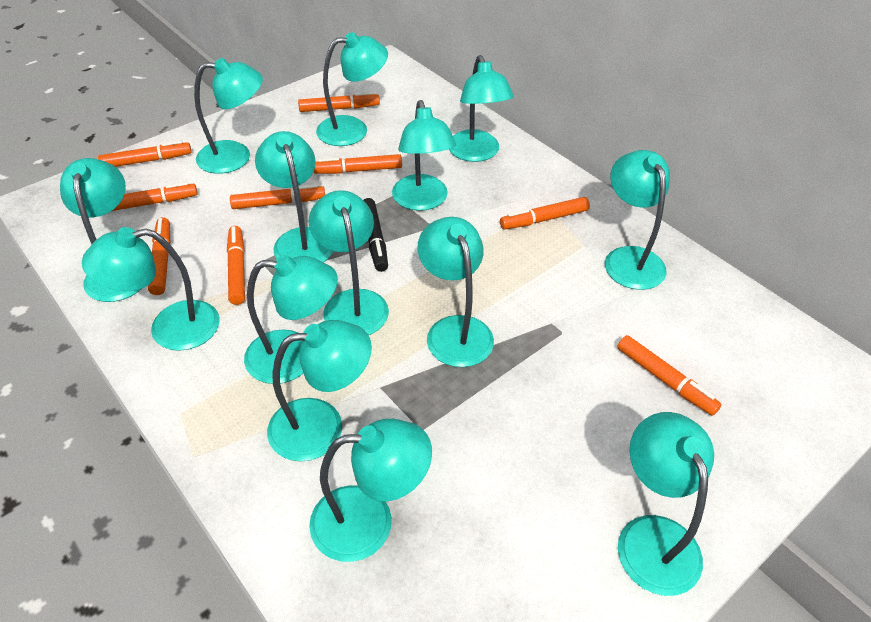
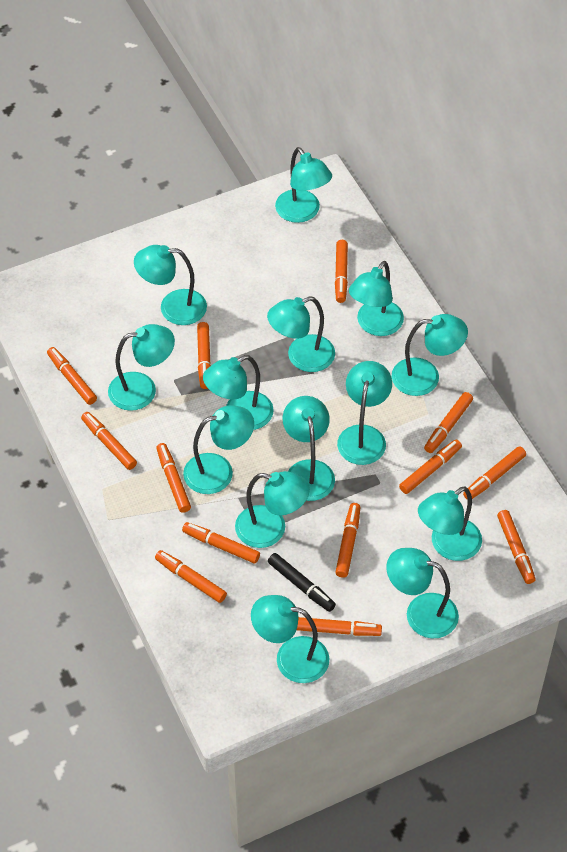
orange marker: 9 -> 13

